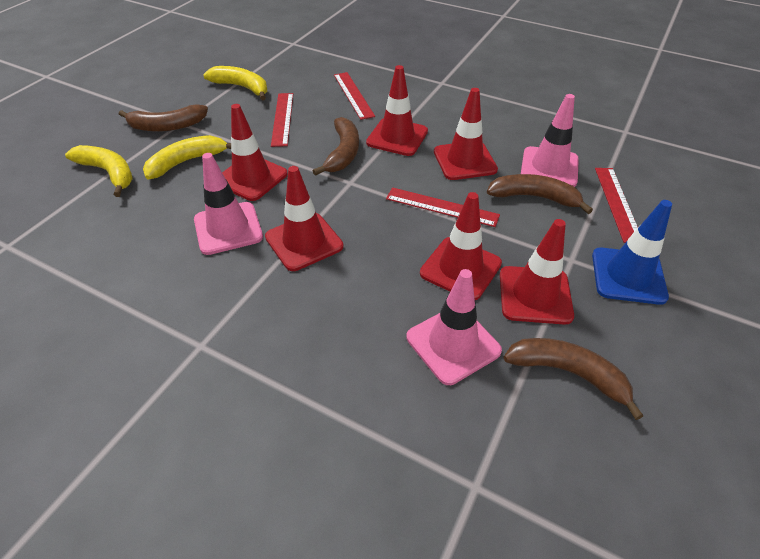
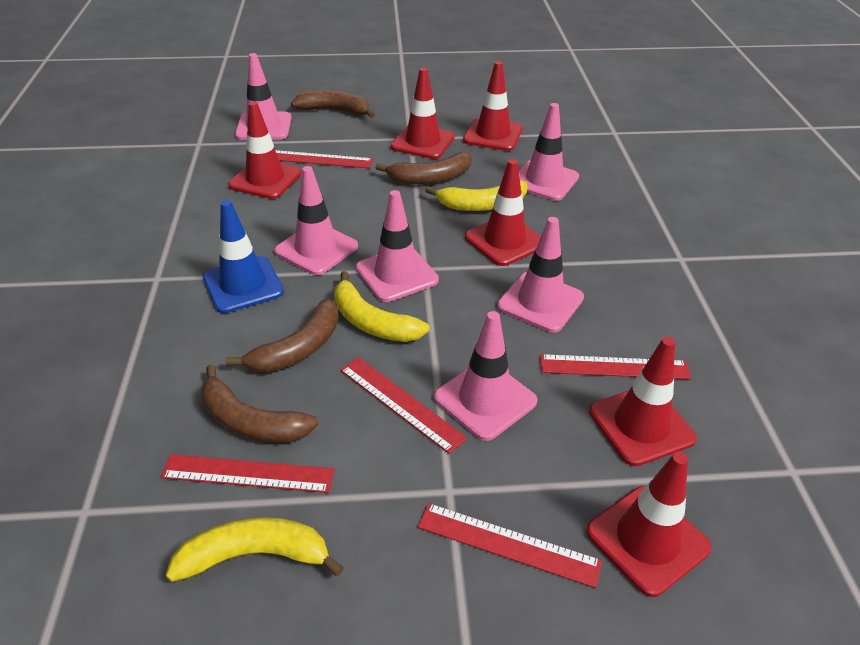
pink traffic cone: 3 -> 6
red ruler: 4 -> 5

